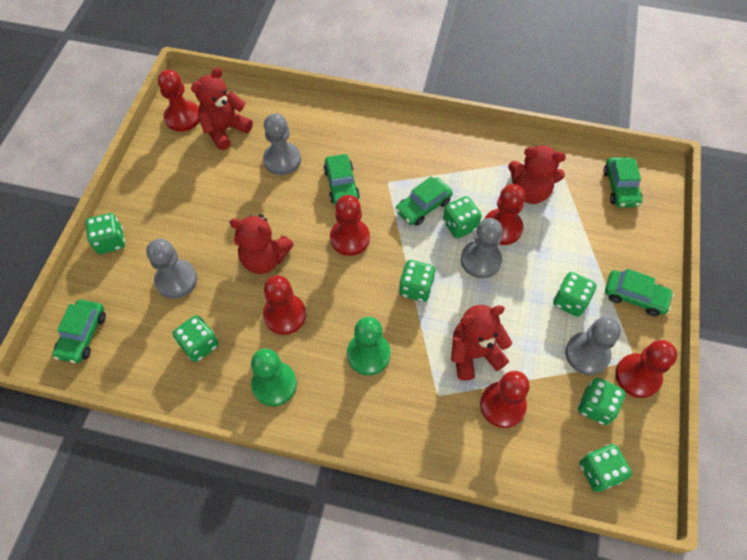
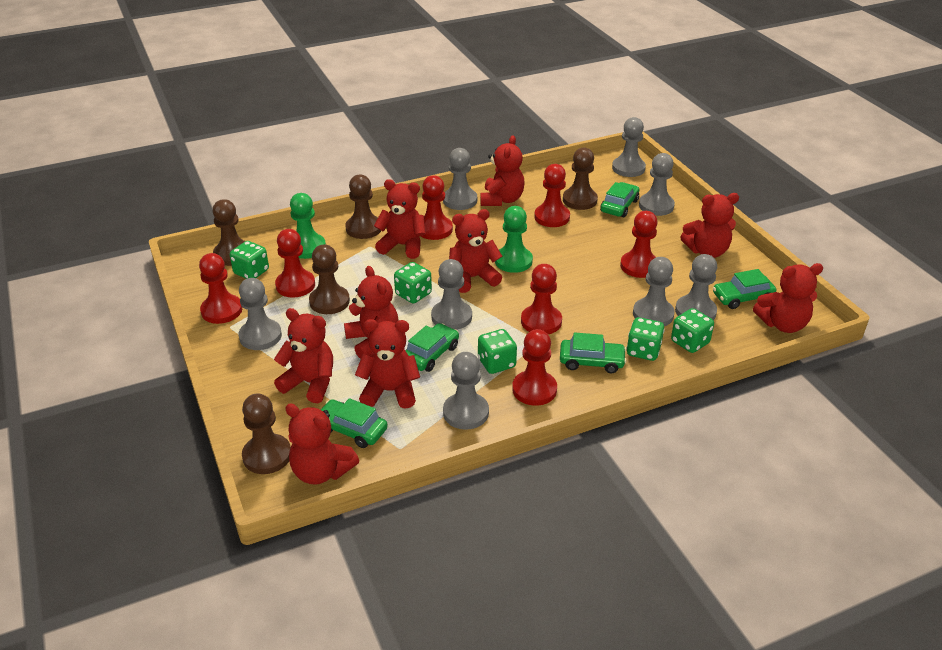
brown pawn: 0 -> 5
green dice: 7 -> 5
grey pawn: 4 -> 8
red pawn: 6 -> 7
red teddy bear: 4 -> 9

